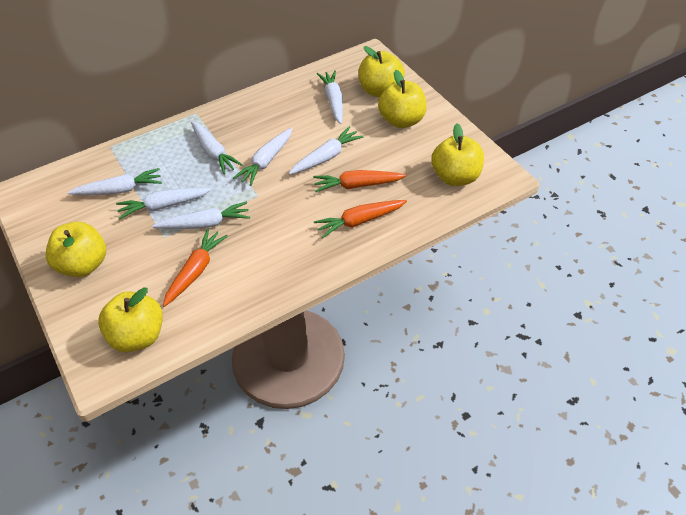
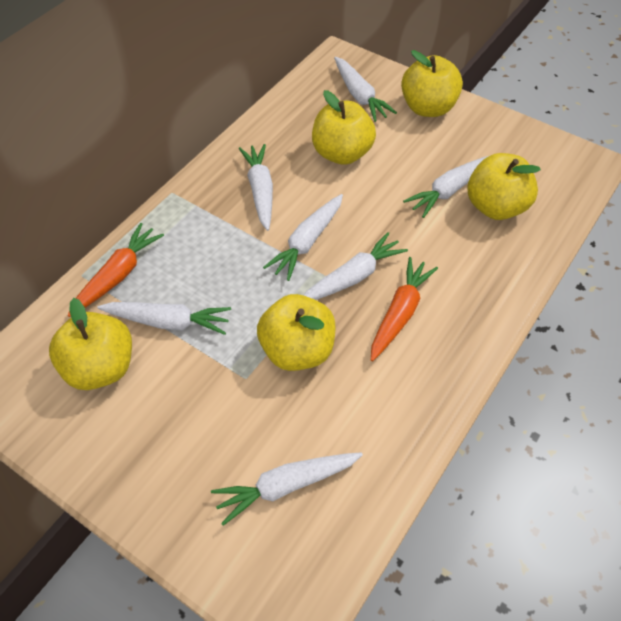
orange carrot: 3 -> 2

